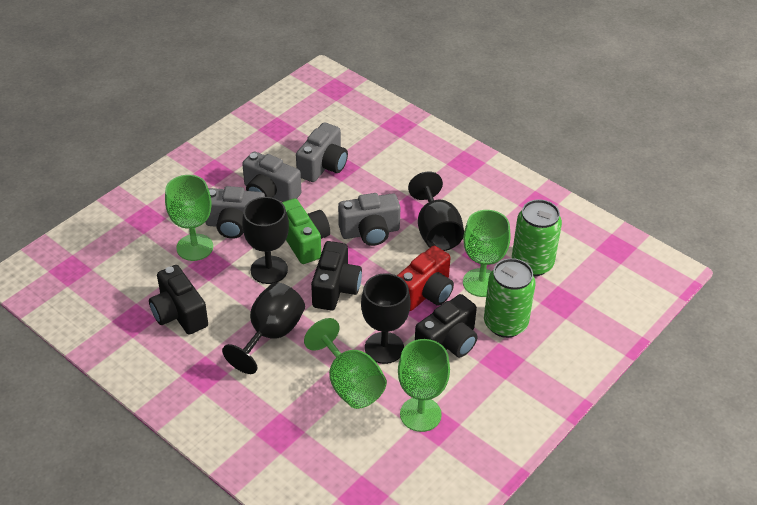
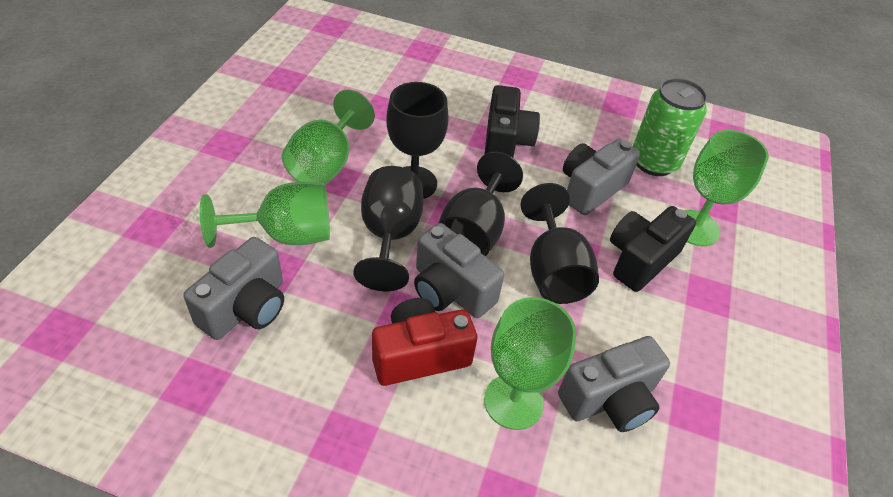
black camera: 3 -> 2
green camera: 1 -> 0
green can: 2 -> 1

